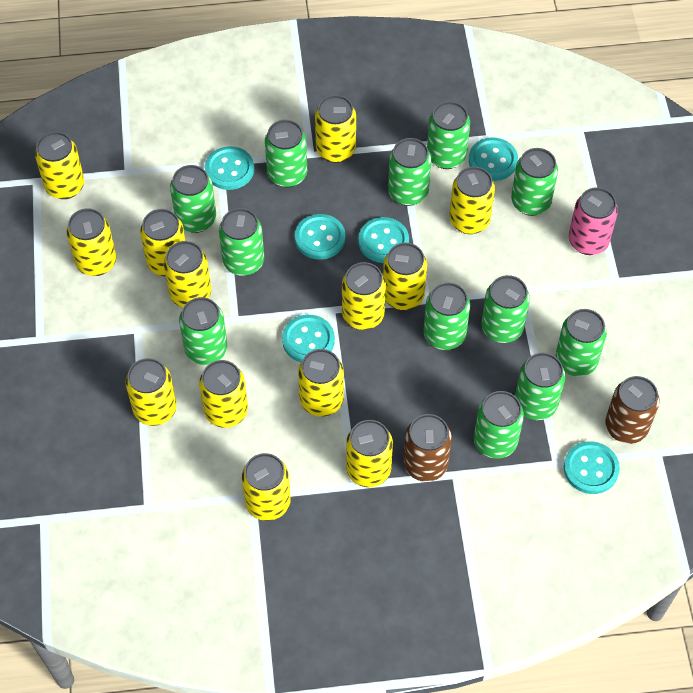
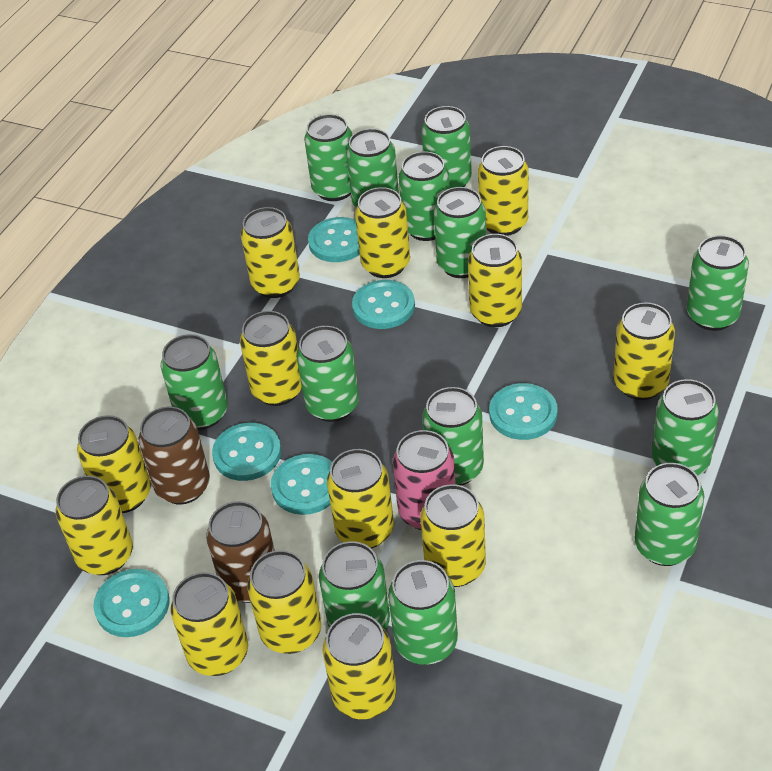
green can: 12 -> 13

